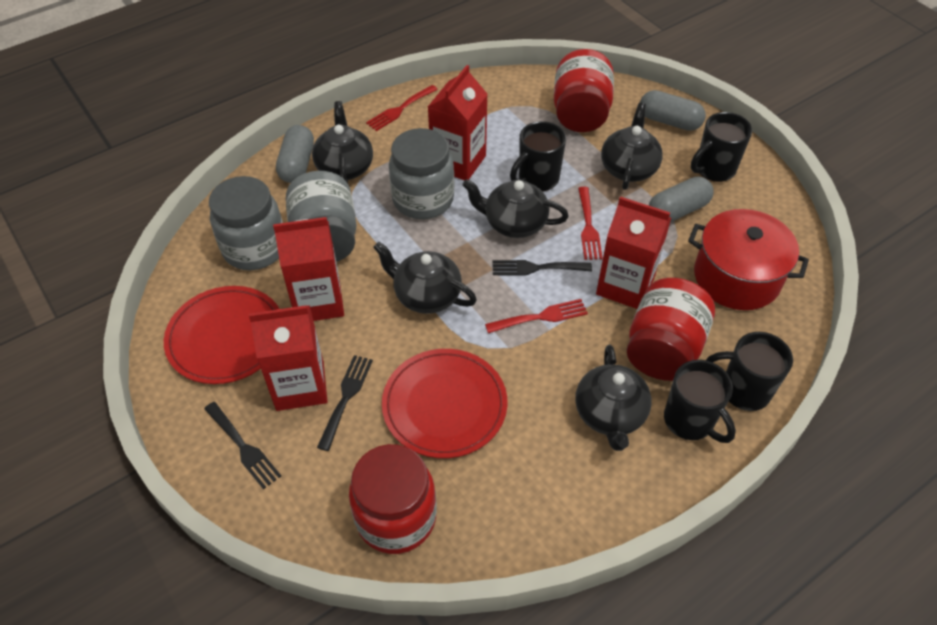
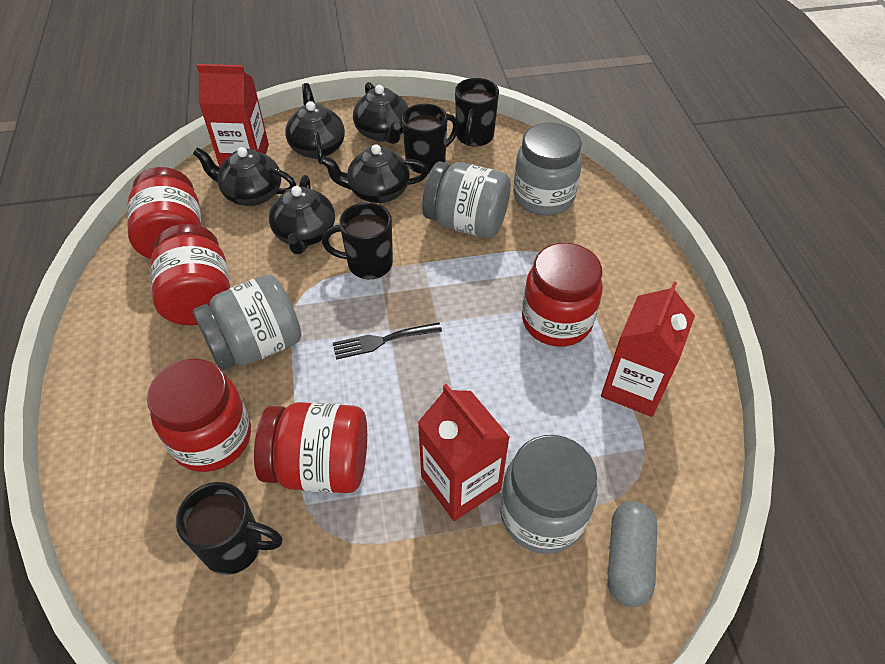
black fork: 3 -> 1
grey capsule: 3 -> 1
grey jar: 3 -> 4
red carton: 4 -> 3
red fork: 3 -> 0
red jar: 3 -> 5
red plate: 2 -> 0
red pot: 1 -> 0

